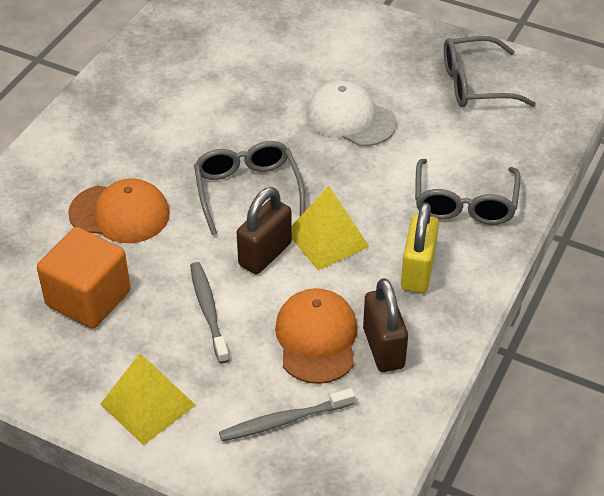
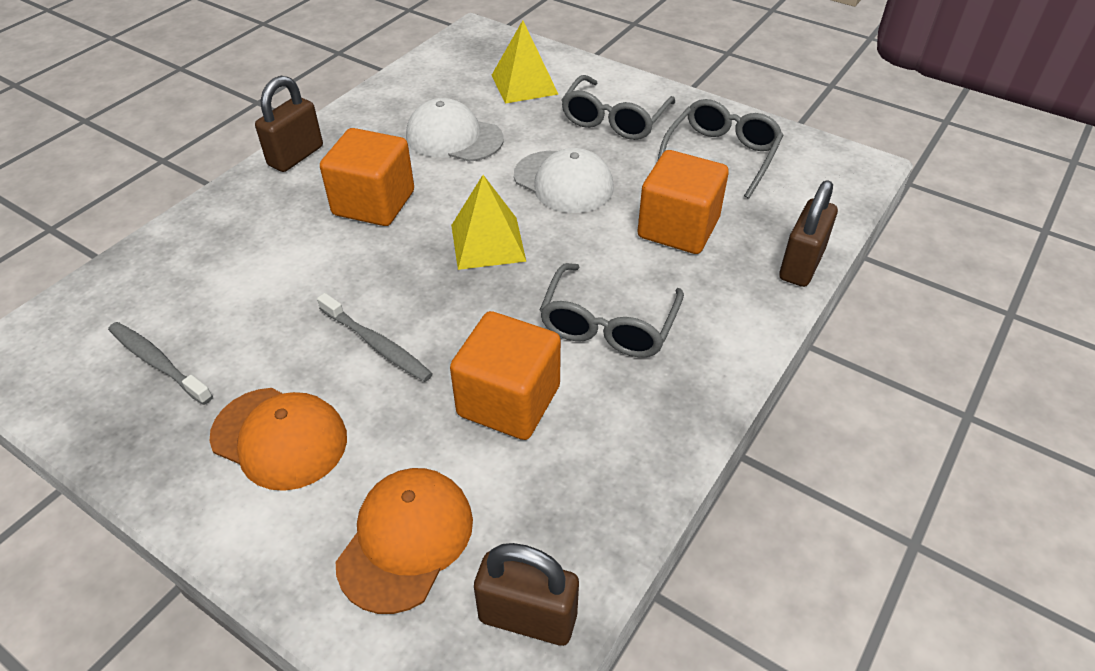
brown padlock: 2 -> 3
orange cube: 1 -> 3
white cap: 1 -> 2
yellow padlock: 1 -> 0

